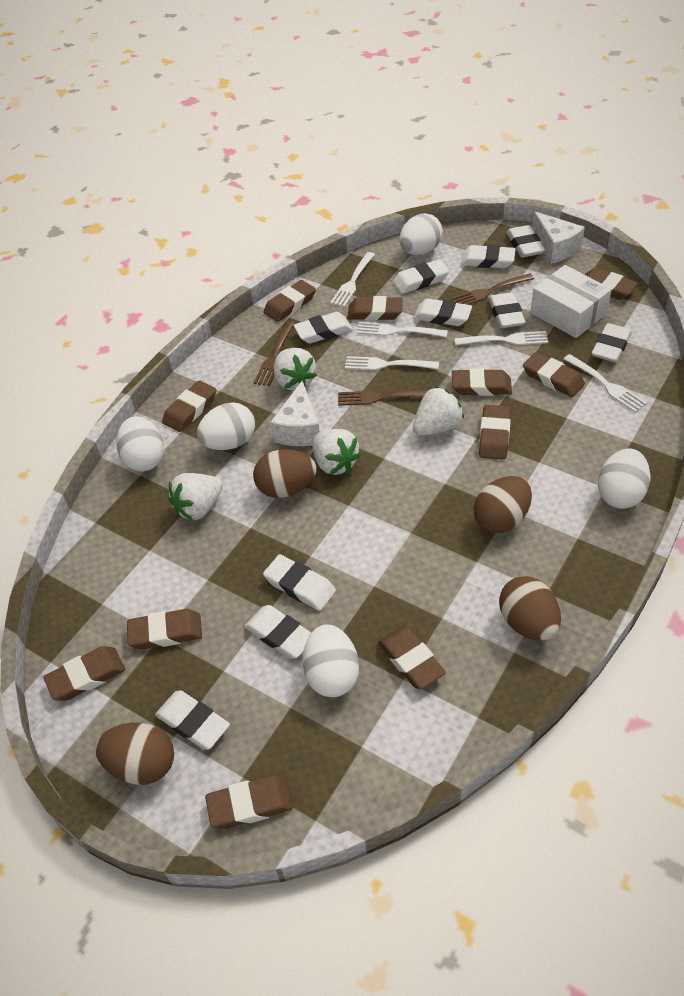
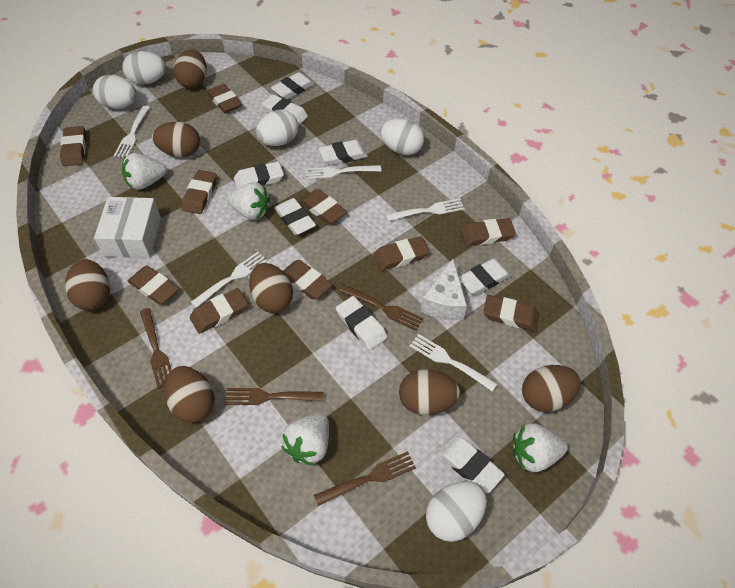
brown egg: 4 -> 7
brown eraser: 11 -> 10
brown fork: 3 -> 4
white cheese: 2 -> 1
white eraser: 10 -> 8

